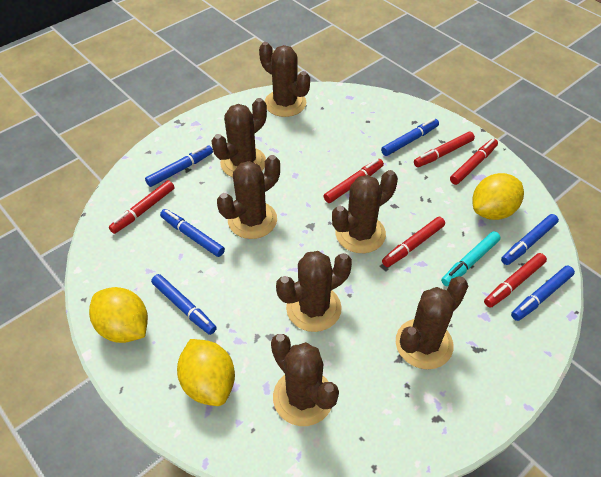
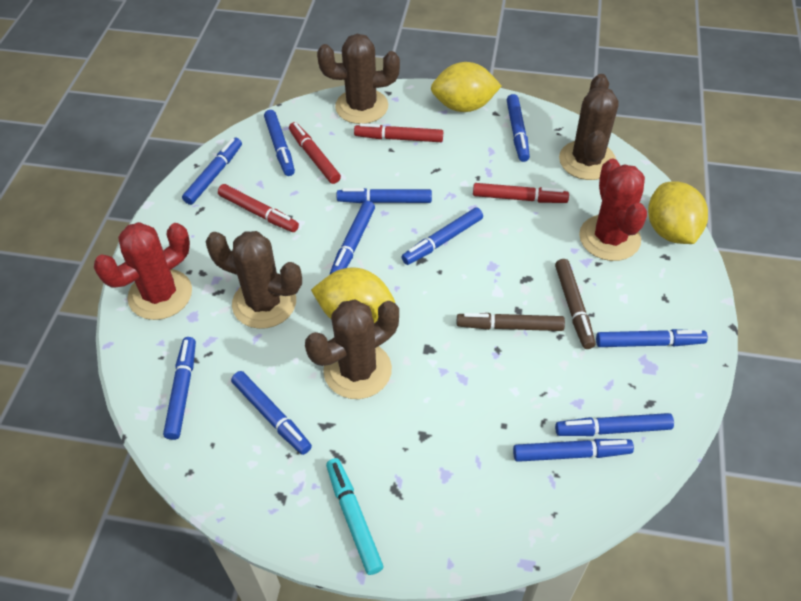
blue marker: 6 -> 11
brown cactus: 7 -> 4
brown marker: 0 -> 2
red cactus: 0 -> 2
red marker: 6 -> 4

